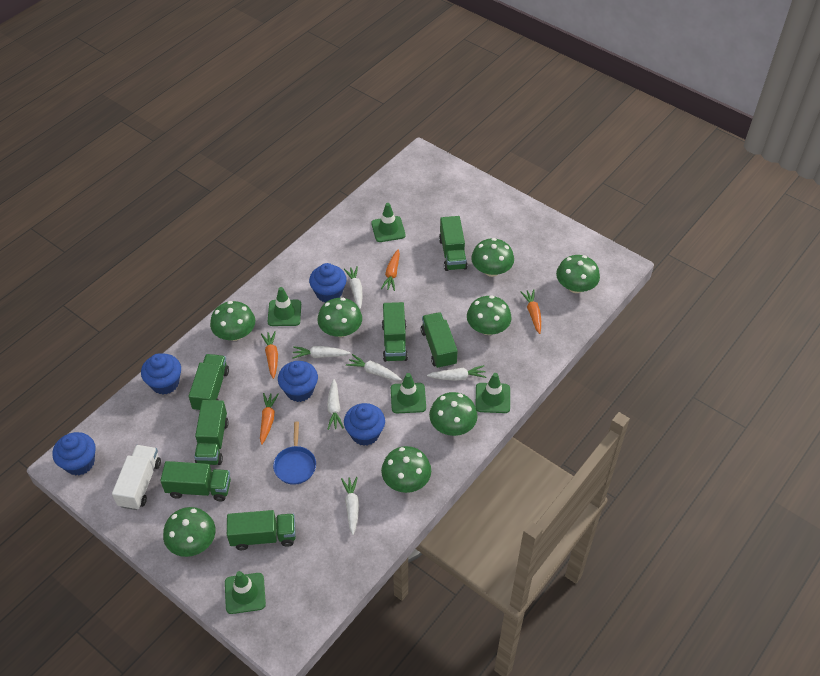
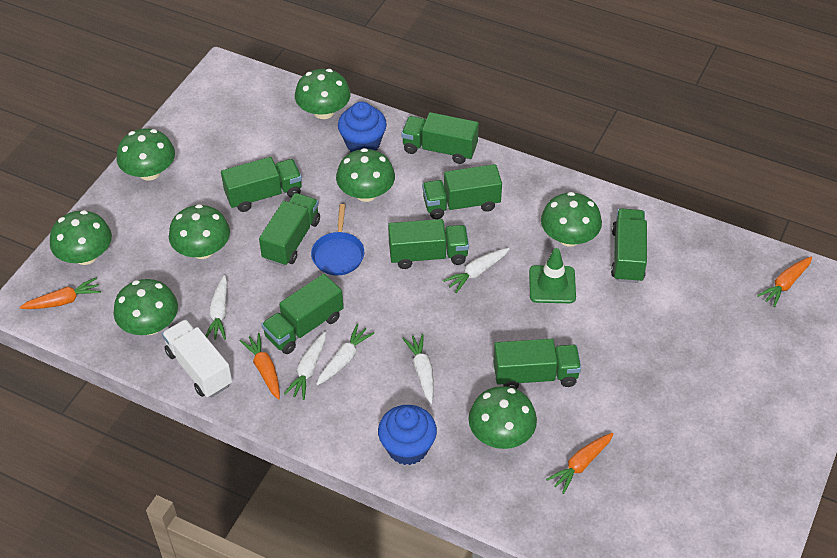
blue cupcake: 5 -> 2
green traffic cone: 5 -> 1
green truck: 7 -> 8
white carrot: 6 -> 5

